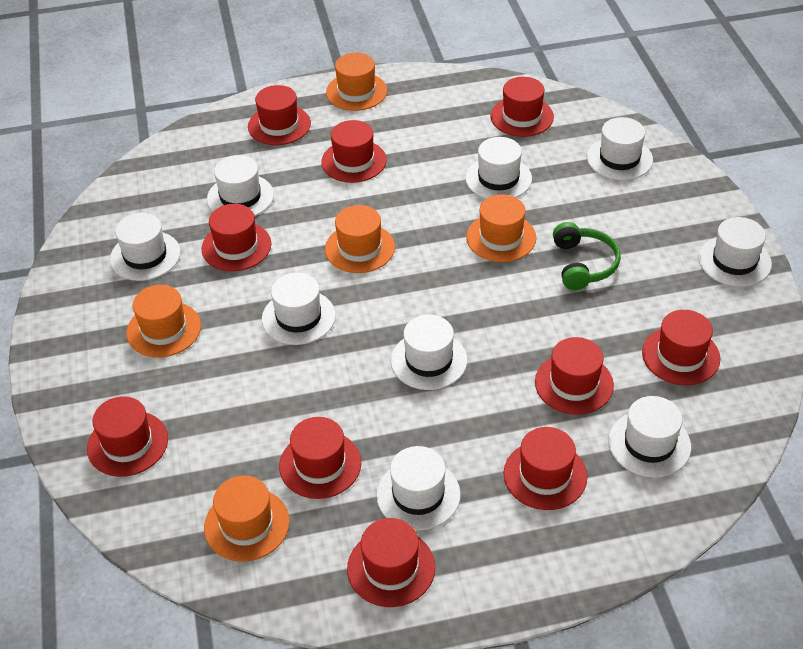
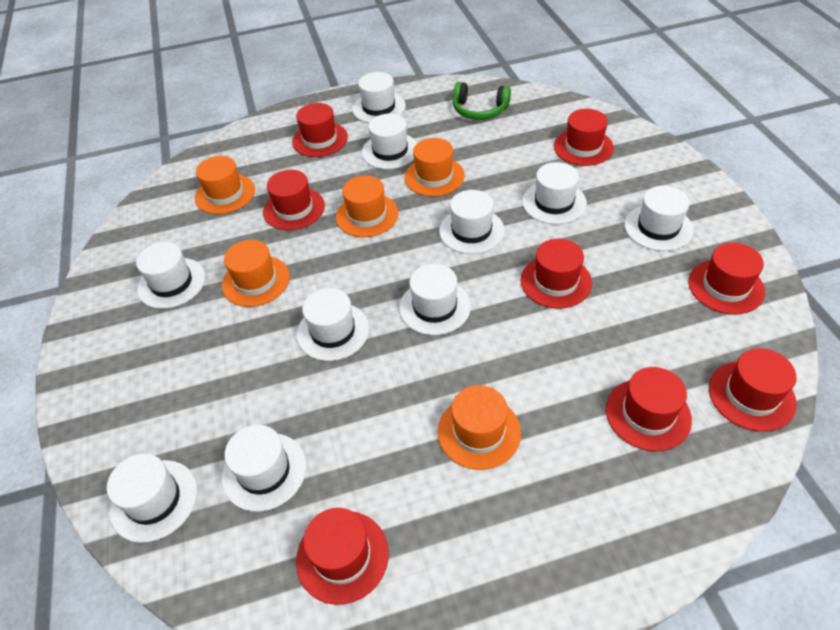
red hat: 10 -> 8
white hat: 9 -> 10

